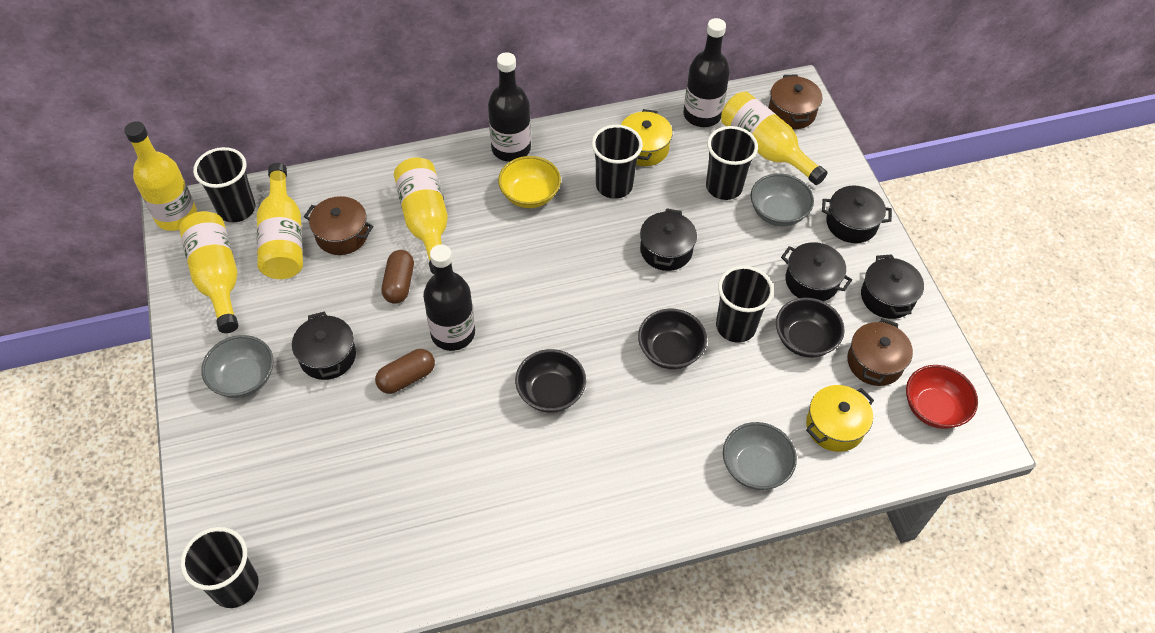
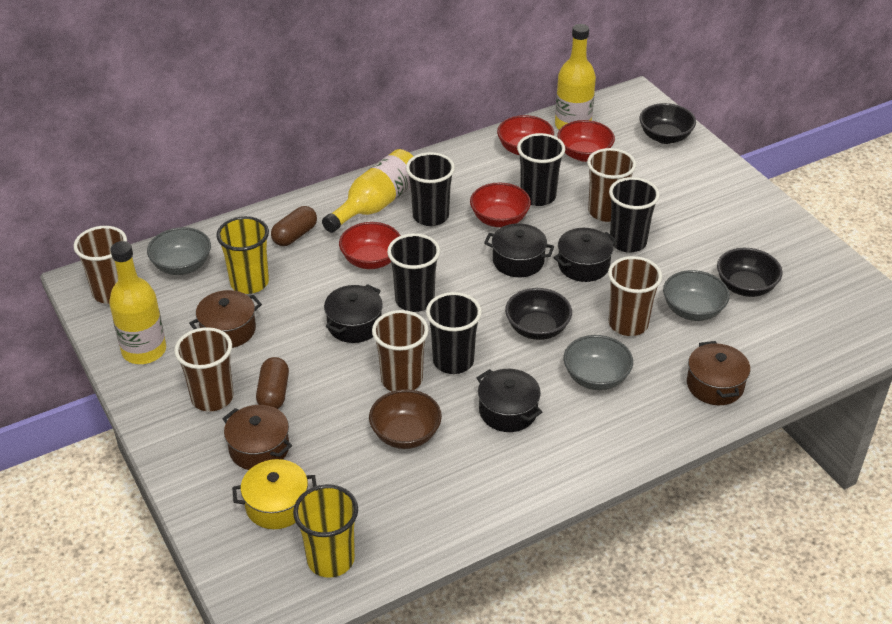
black bottle: 3 -> 0
black pot: 5 -> 4
brown bowl: 0 -> 1
brown cup: 0 -> 5
red bowl: 1 -> 4
yellow bottle: 5 -> 3
yellow bowl: 1 -> 0
yellow cup: 0 -> 2
yellow pot: 2 -> 1

